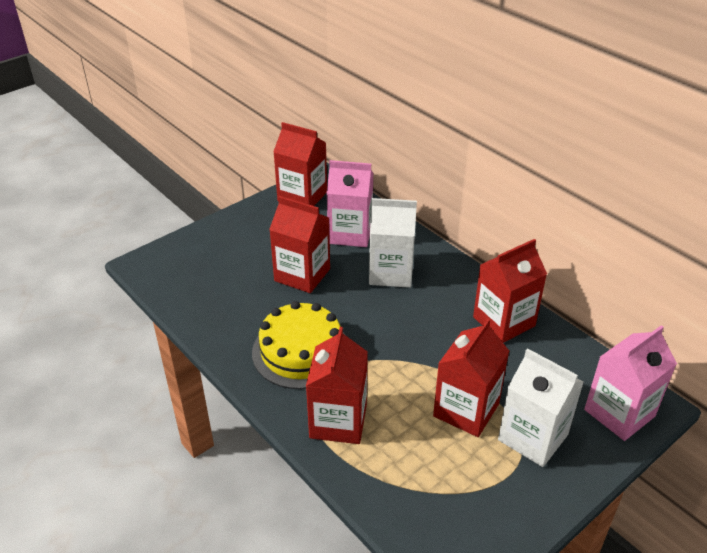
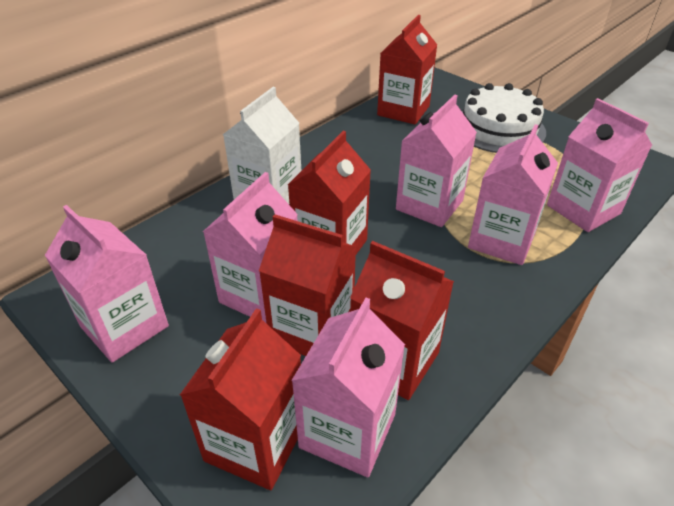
pink carton: 2 -> 6
white cake: 0 -> 1
white carton: 2 -> 1
yellow cake: 1 -> 0

